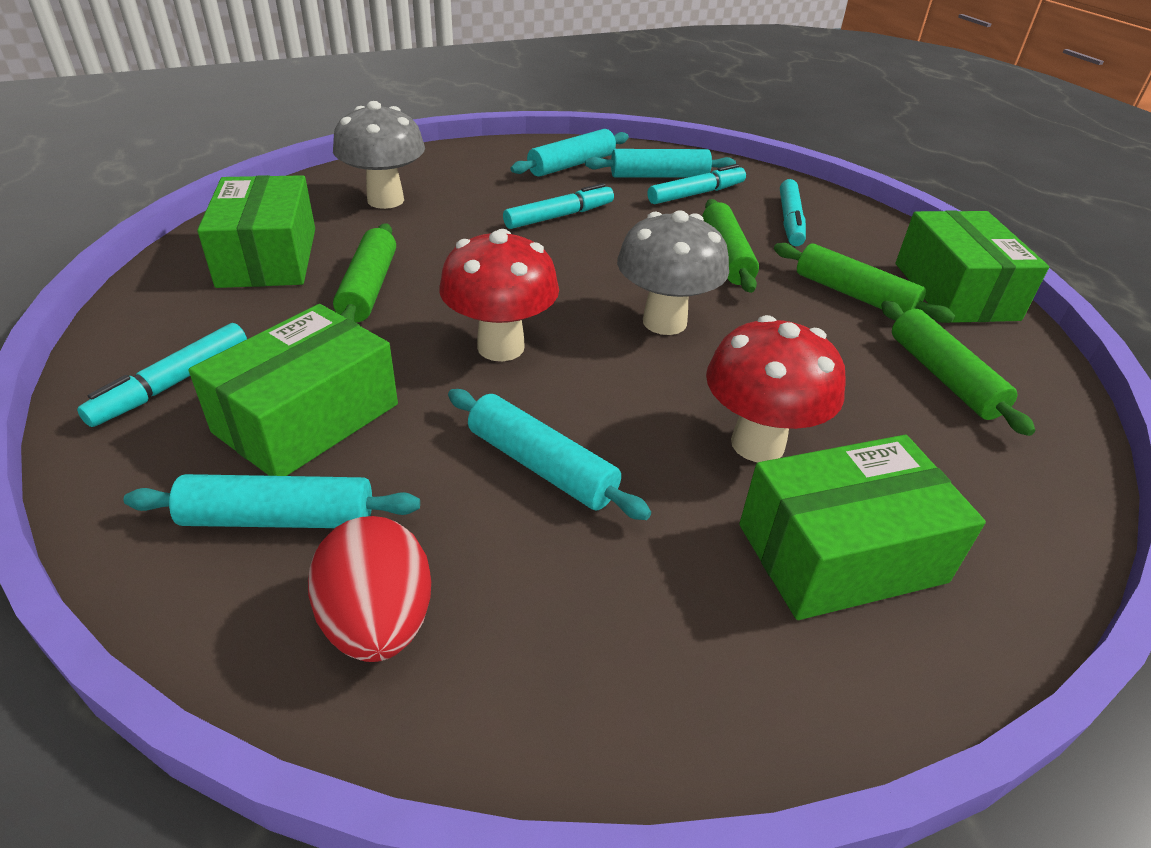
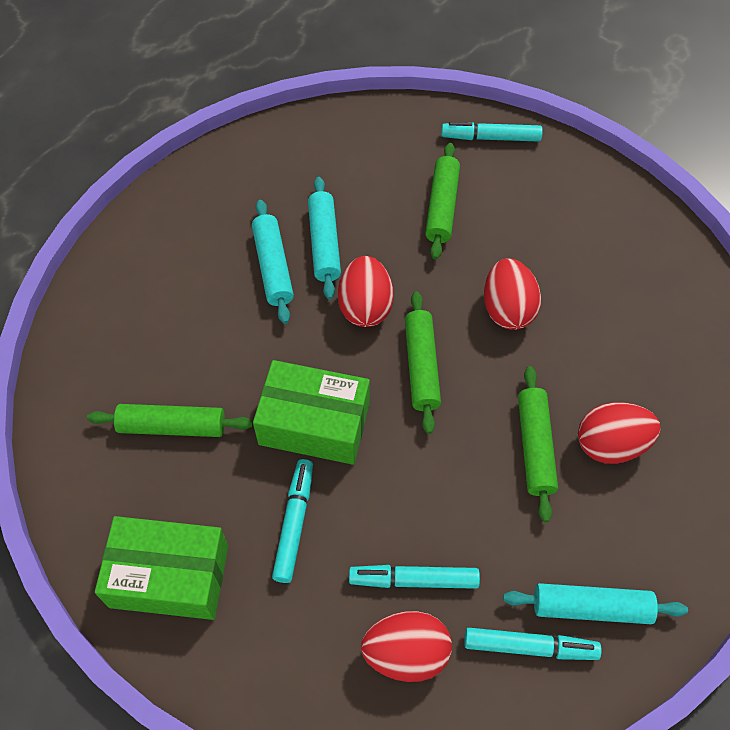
green box: 4 -> 2
grey mushroom: 2 -> 0
red egg: 1 -> 4
red mushroom: 2 -> 0
turquoise rolling pin: 4 -> 3

